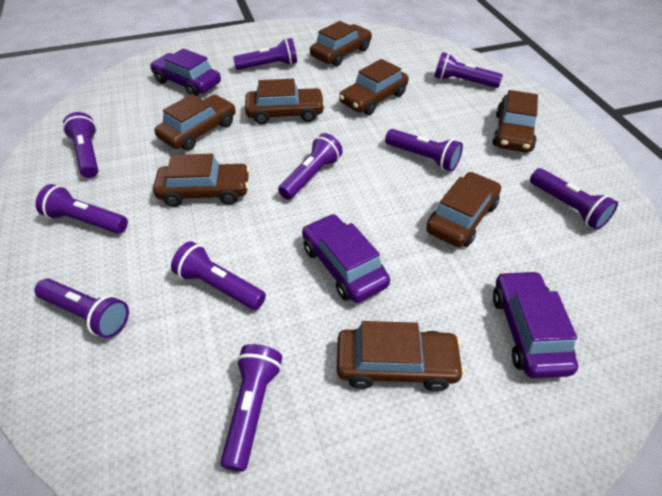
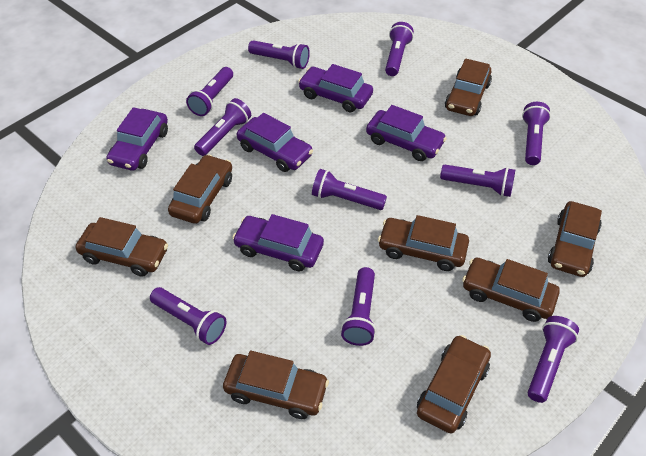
purple car: 3 -> 5

